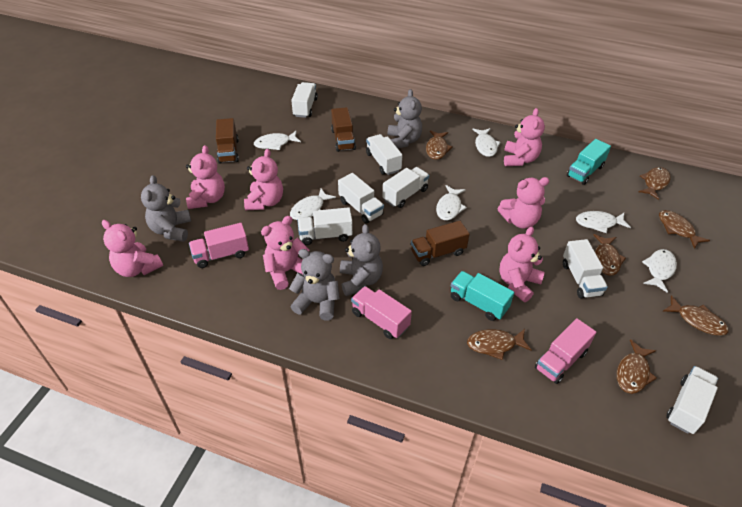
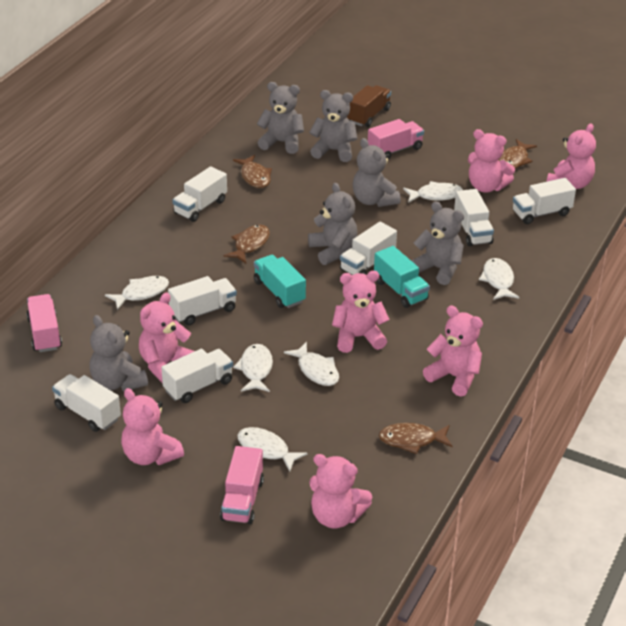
brown fish: 7 -> 4
brown truck: 3 -> 1
grey teddy bear: 4 -> 6

